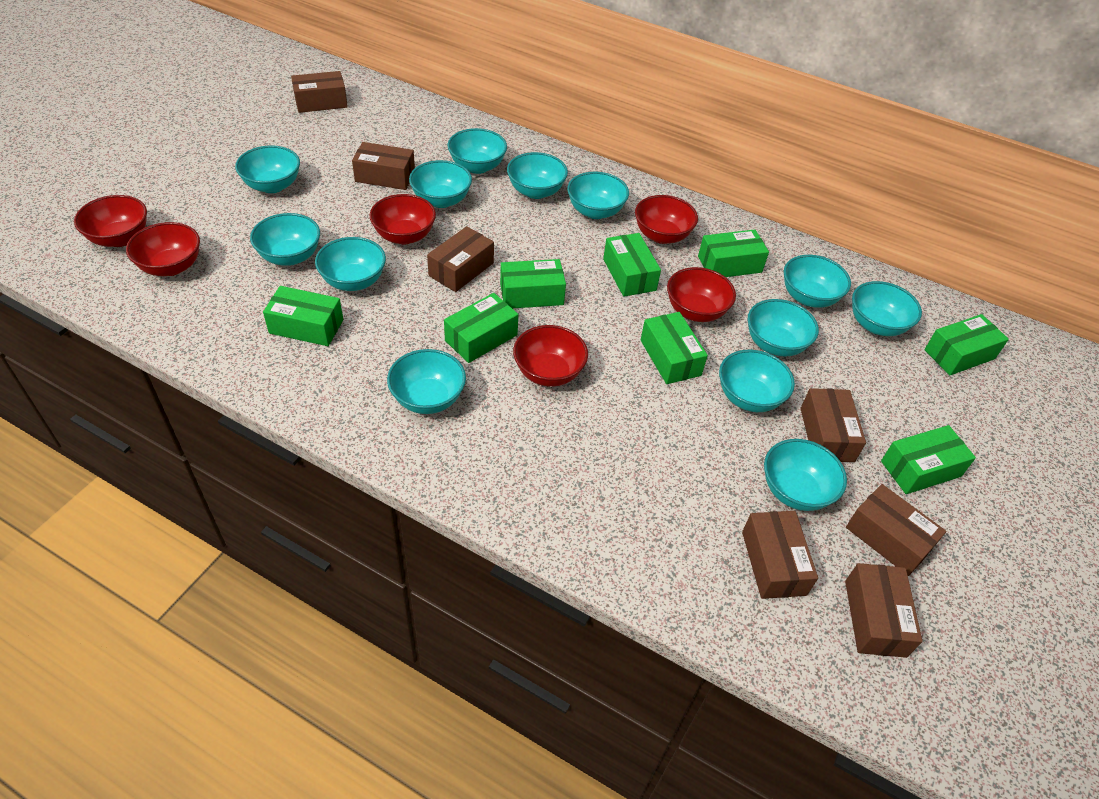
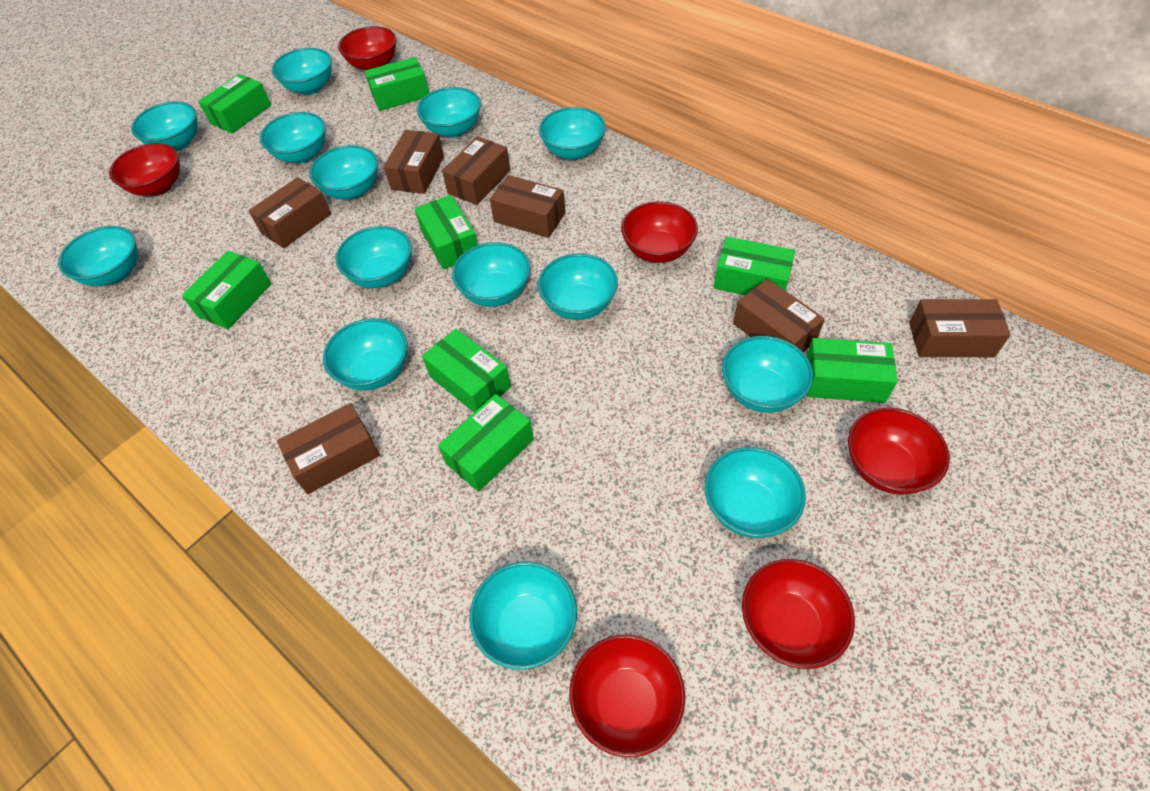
turquoise bowl: 13 -> 14

